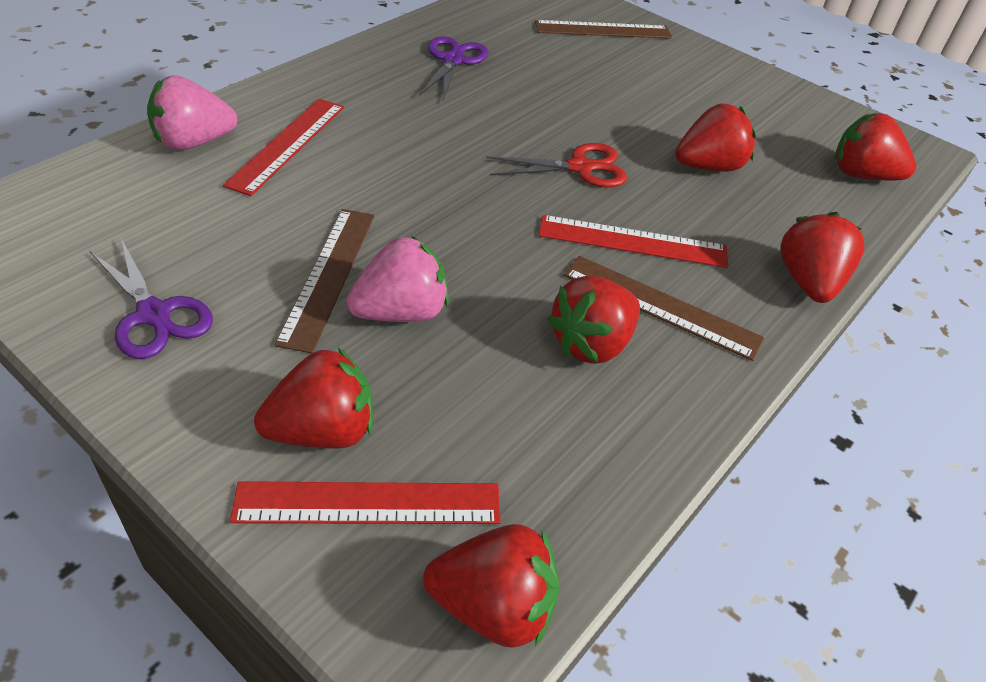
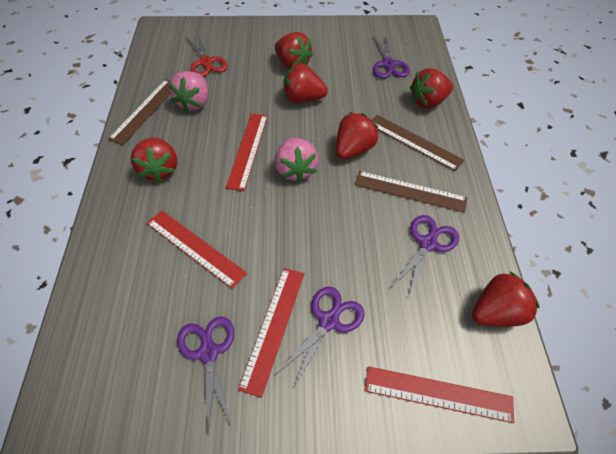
purple scissors: 2 -> 4
red ruler: 3 -> 4

